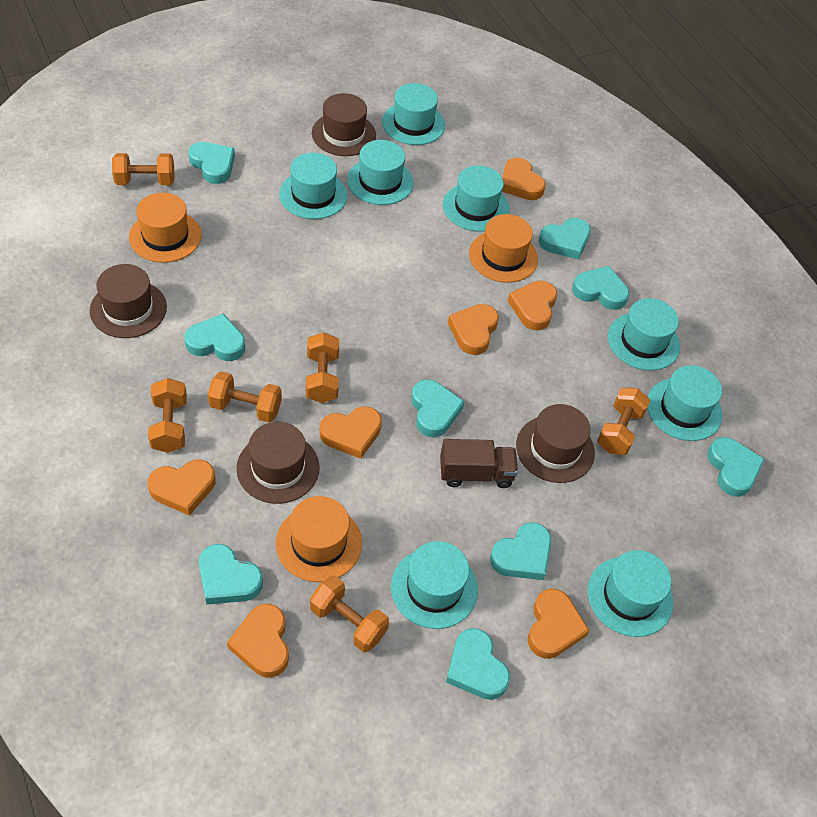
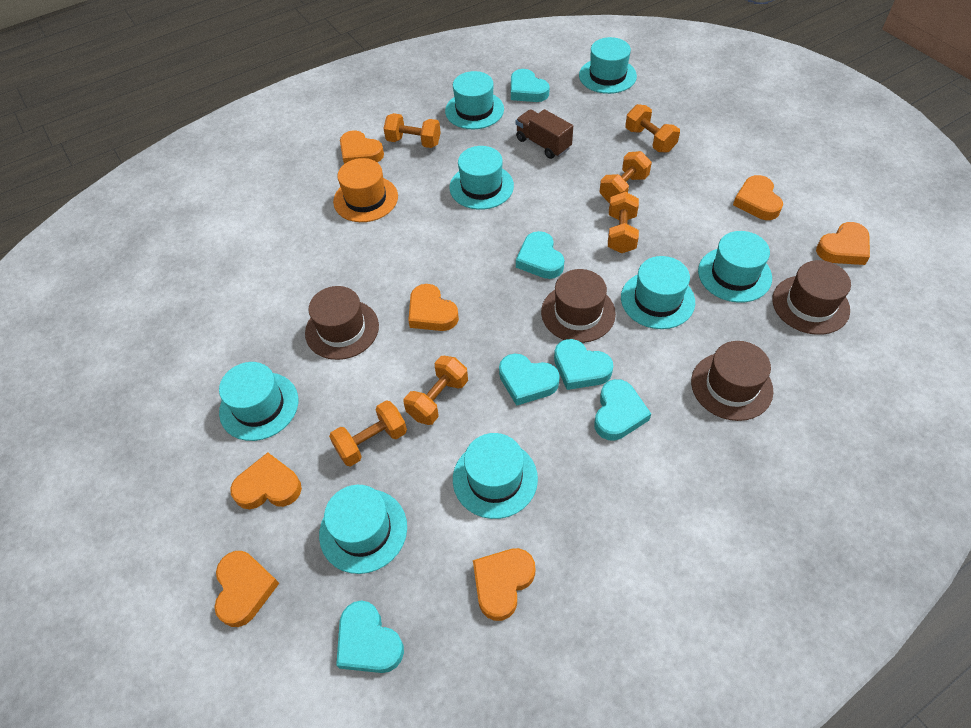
orange hat: 3 -> 1
turquoise heart: 9 -> 6

